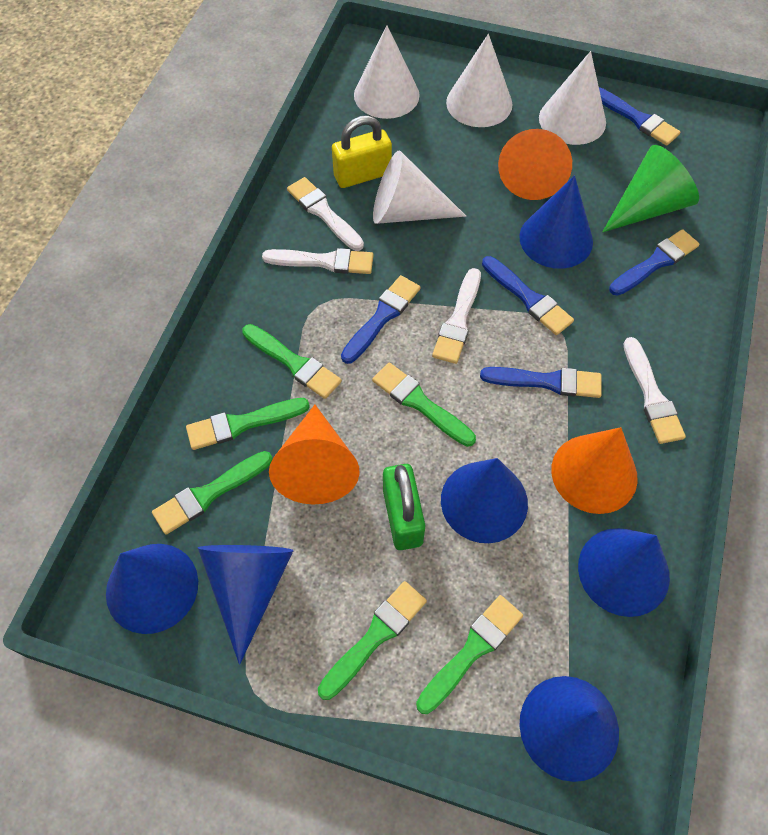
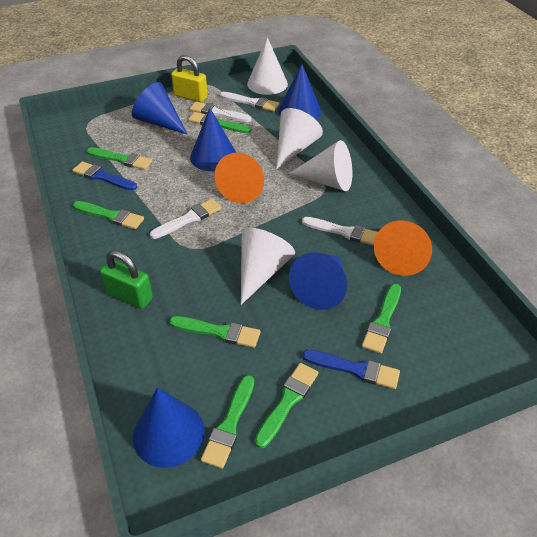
blue brush: 5 -> 2
blue cone: 6 -> 5
green brush: 6 -> 7
green cone: 1 -> 0
orange cone: 3 -> 2

